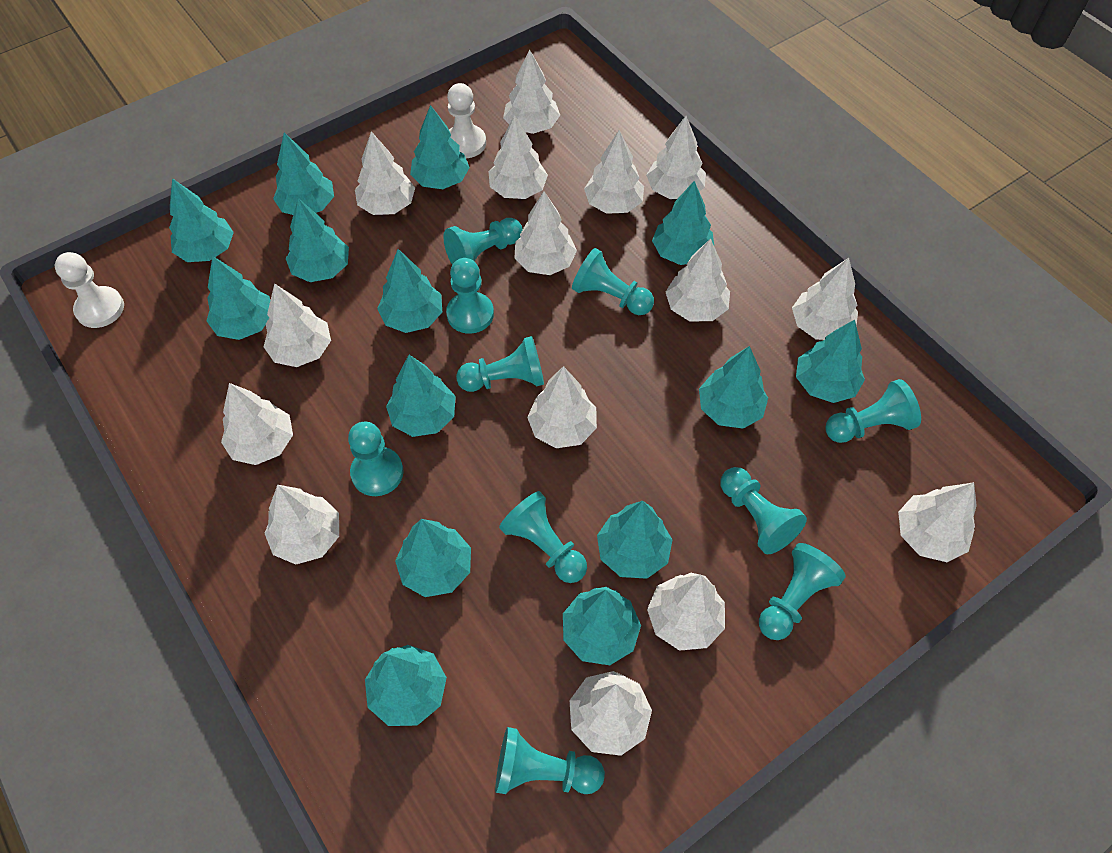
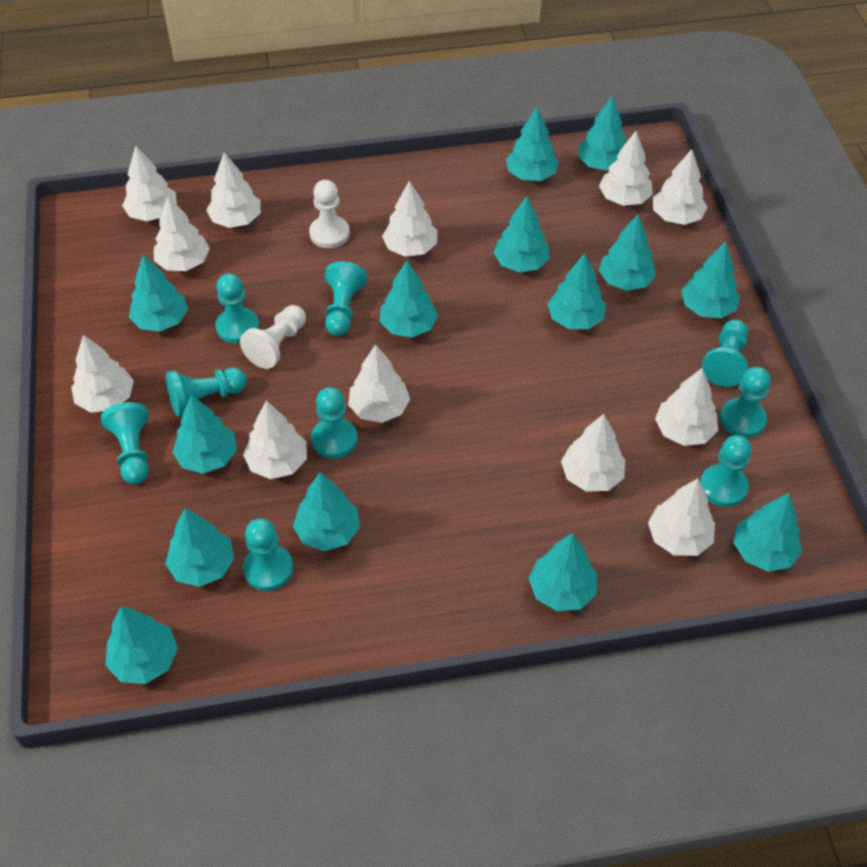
turquoise pawn: 10 -> 9
white tree: 15 -> 12

